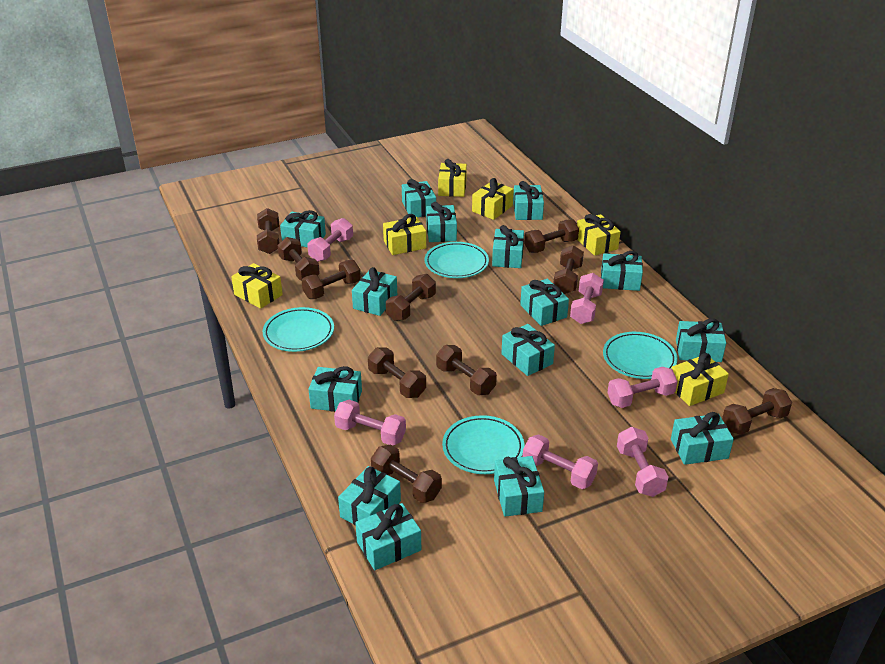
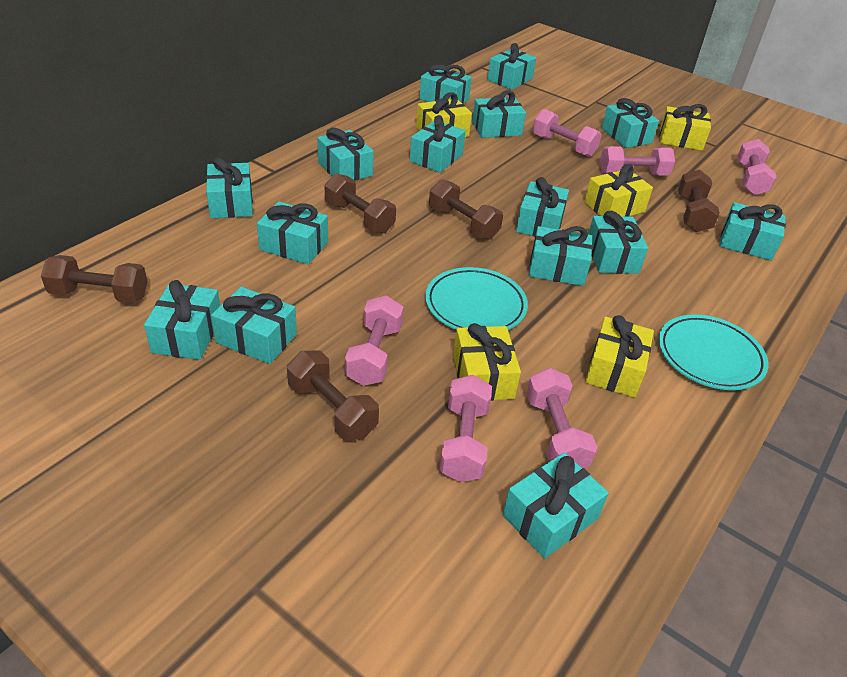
brown dumbbell: 10 -> 5
turquoise plate: 4 -> 2
yellow gift: 6 -> 5

